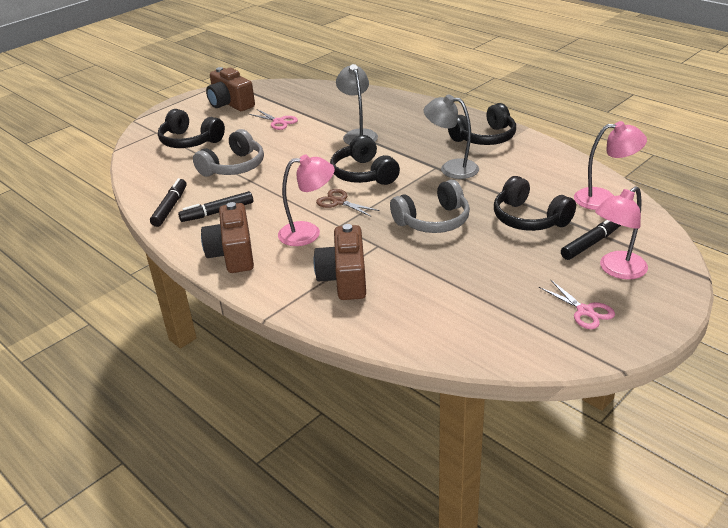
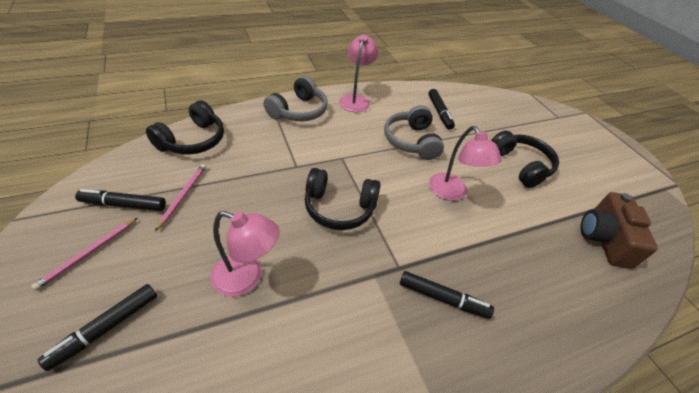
black headphones: 4 -> 3
black marker: 3 -> 4
brown camera: 3 -> 1
brown scissors: 1 -> 0
grey lamp: 2 -> 0
pink pencil: 0 -> 2
pink scissors: 2 -> 0

